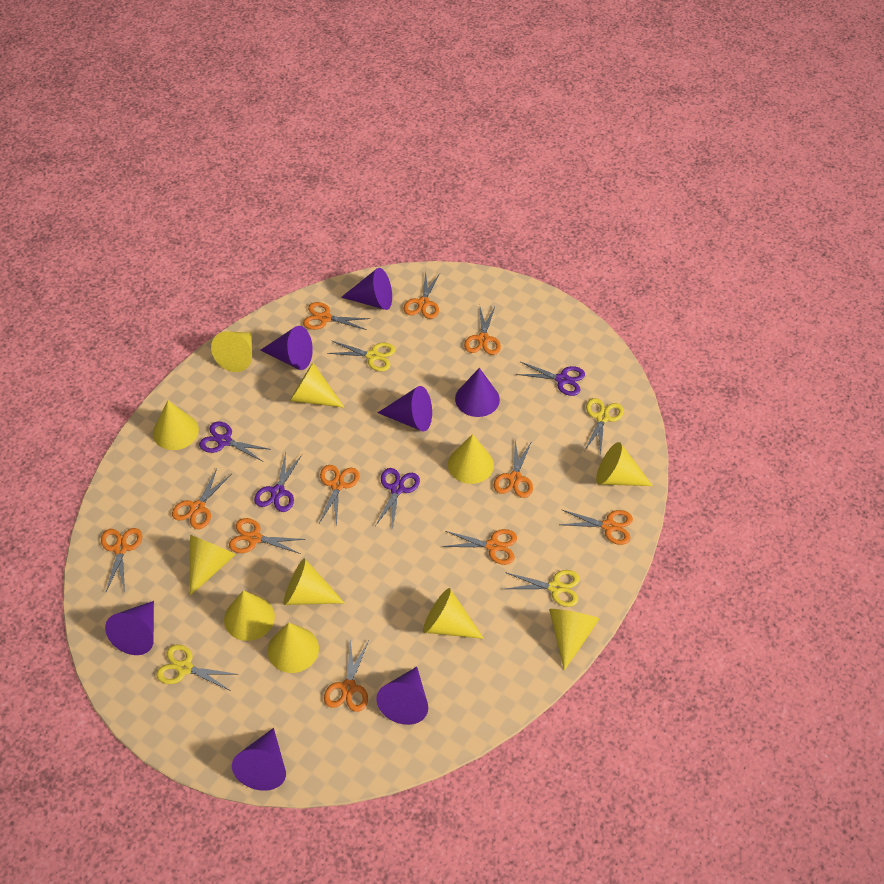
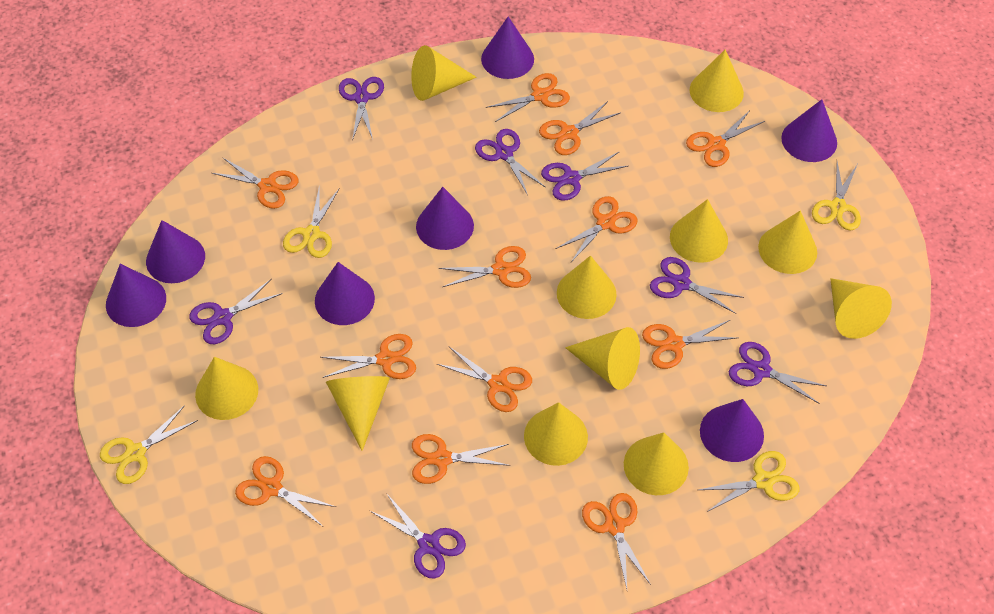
orange scissors: 11 -> 12
purple scissors: 4 -> 7

